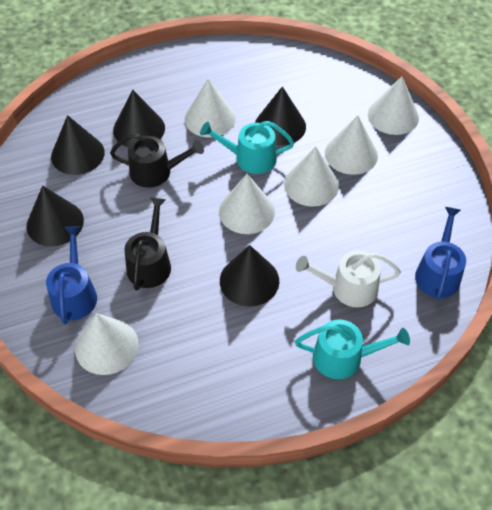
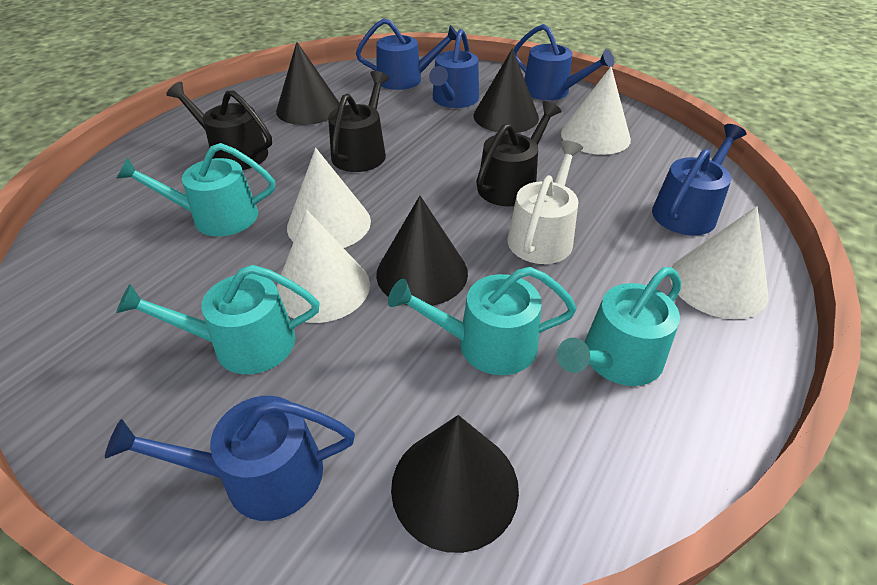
black cone: 5 -> 4
black watering can: 2 -> 3
blue watering can: 2 -> 5
turquoise watering can: 2 -> 4
white cone: 6 -> 4

